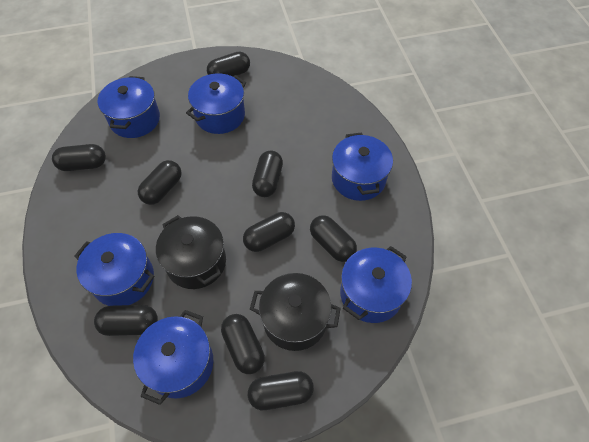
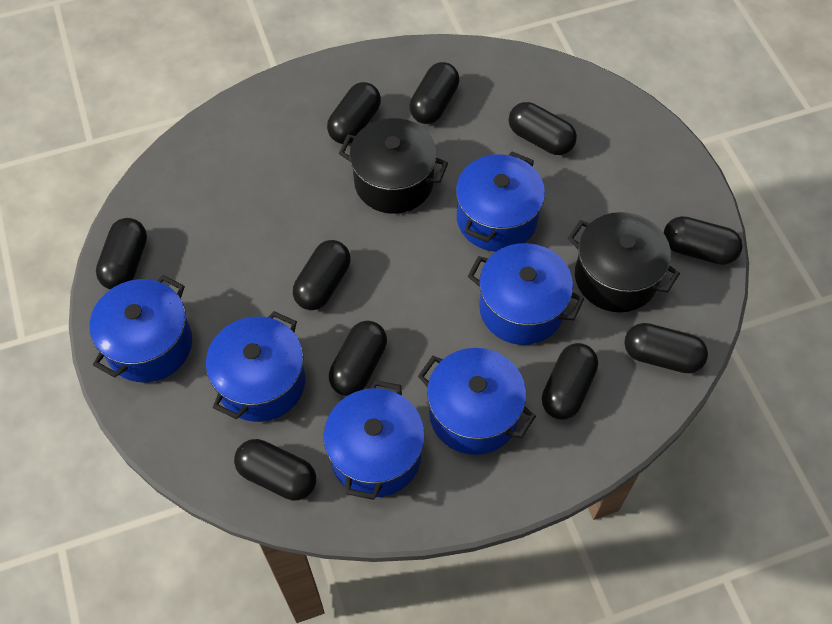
black capsule: 9 -> 10

